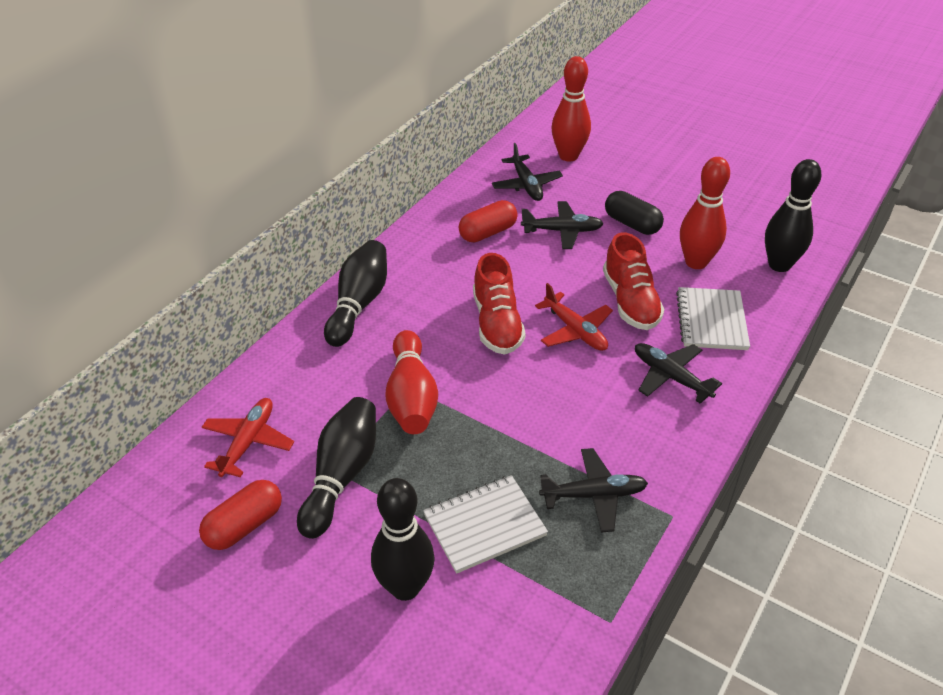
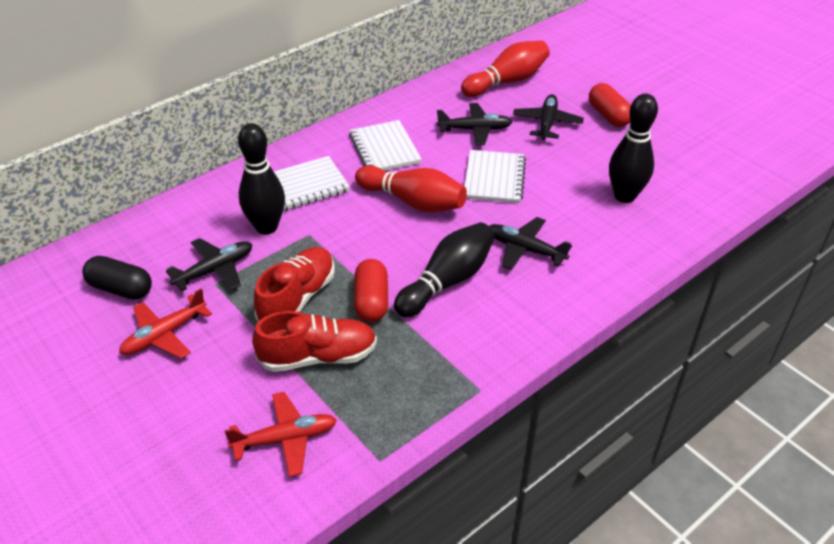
black bowling pin: 4 -> 3
red bowling pin: 3 -> 2
white notebook: 2 -> 3

